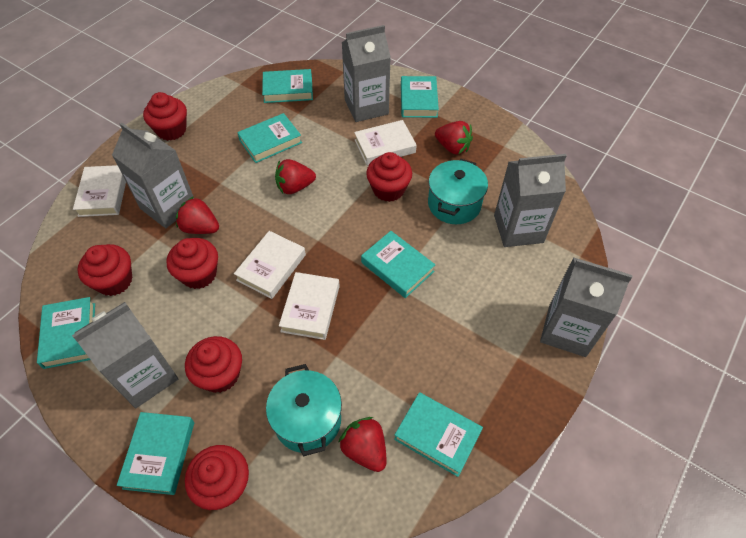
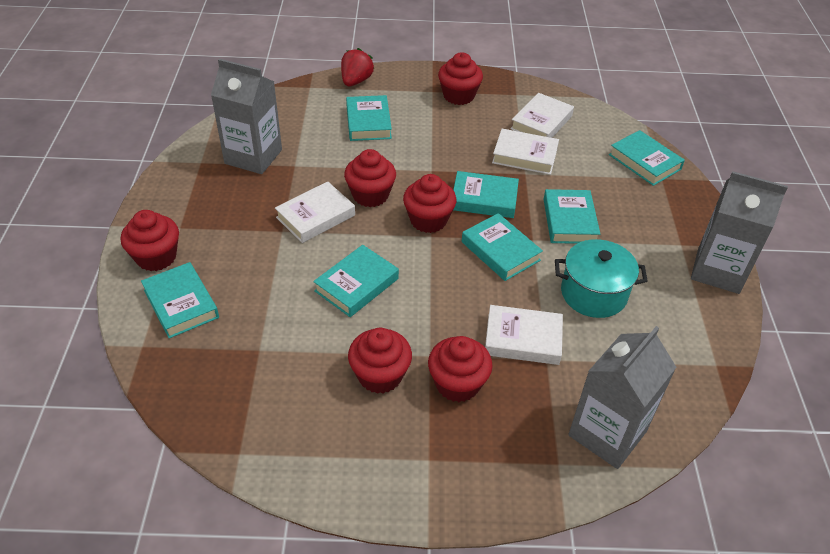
grey carton: 5 -> 3
red strawberry: 4 -> 1
turquoise pot: 2 -> 1

